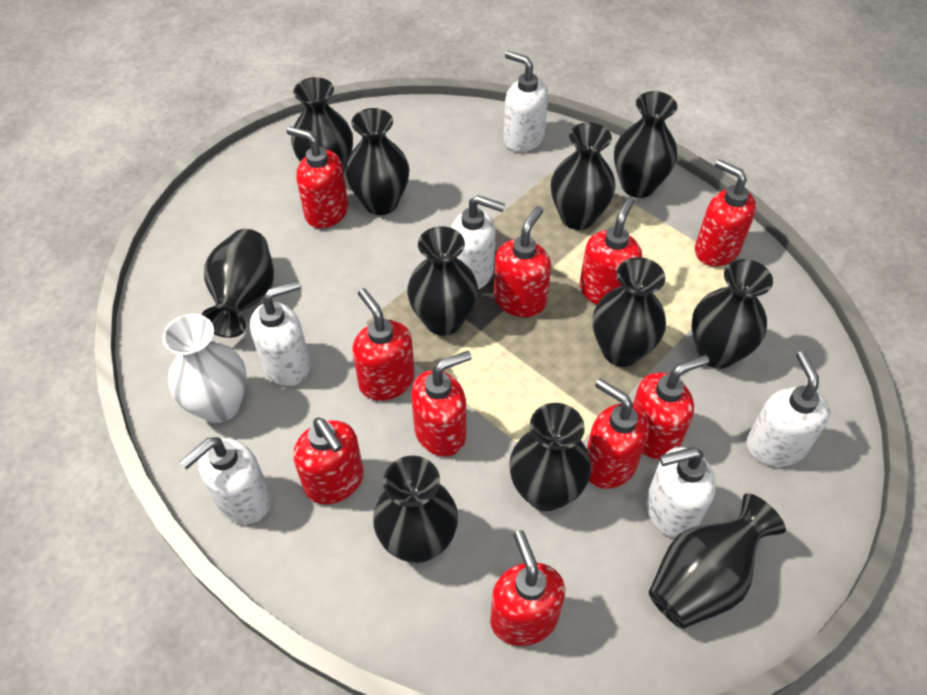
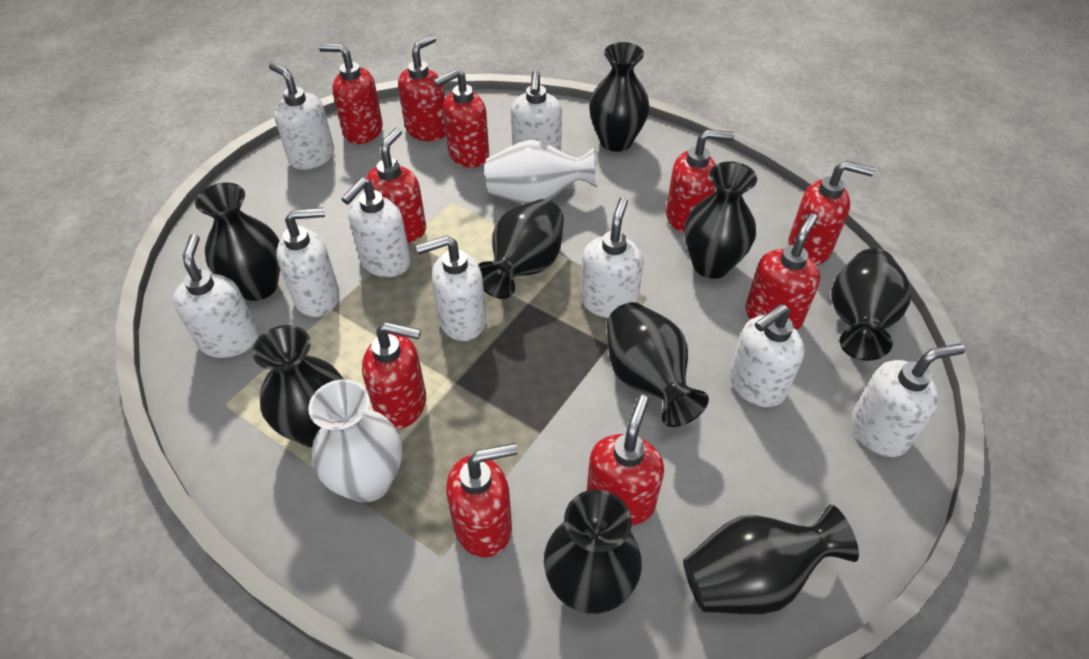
black vase: 11 -> 9
white soap dispenser: 6 -> 9
white vase: 1 -> 2

